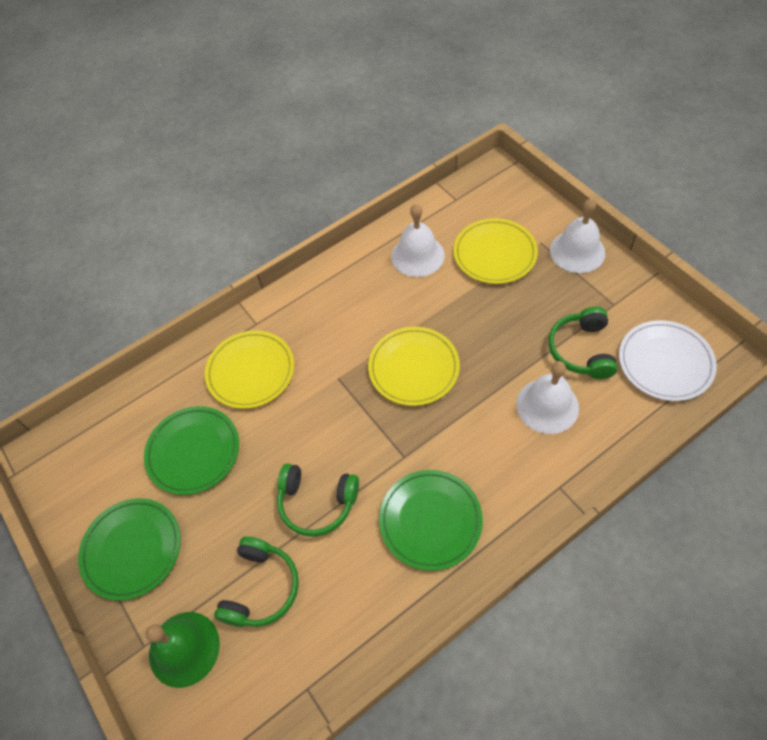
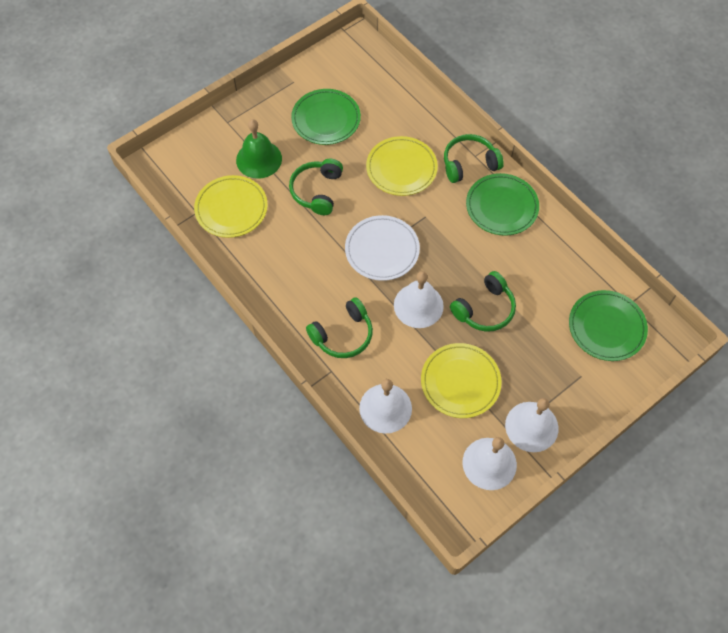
green headphones: 3 -> 4
white bell: 3 -> 4

